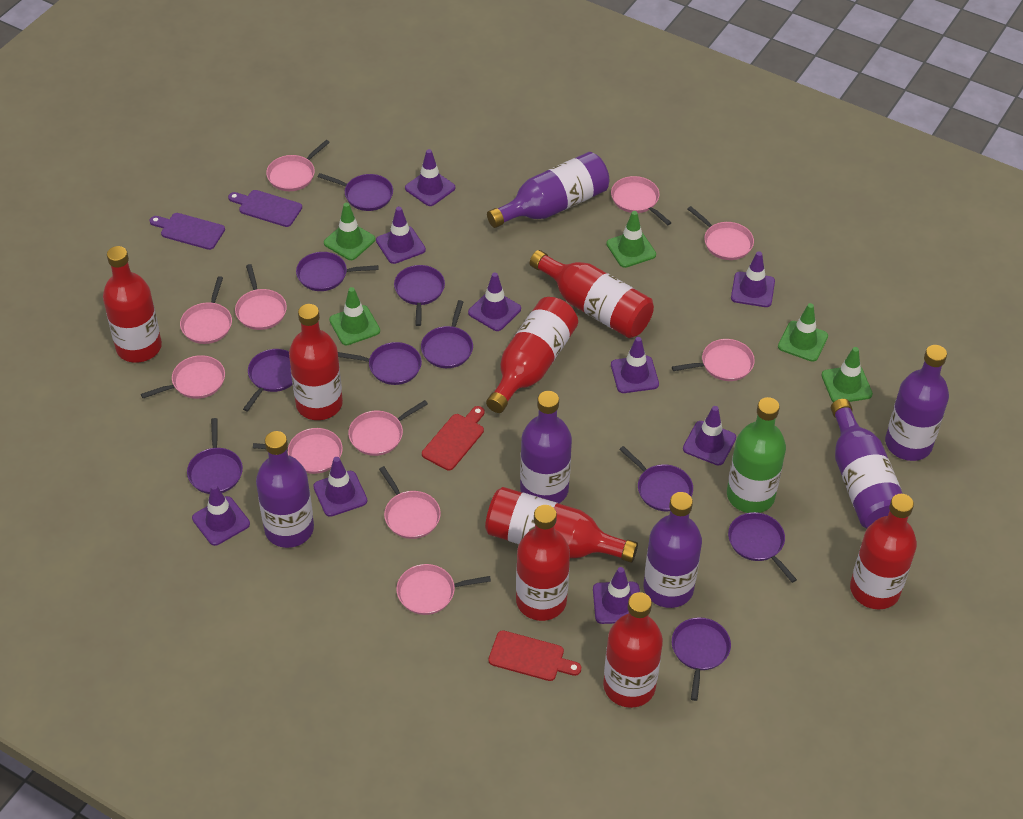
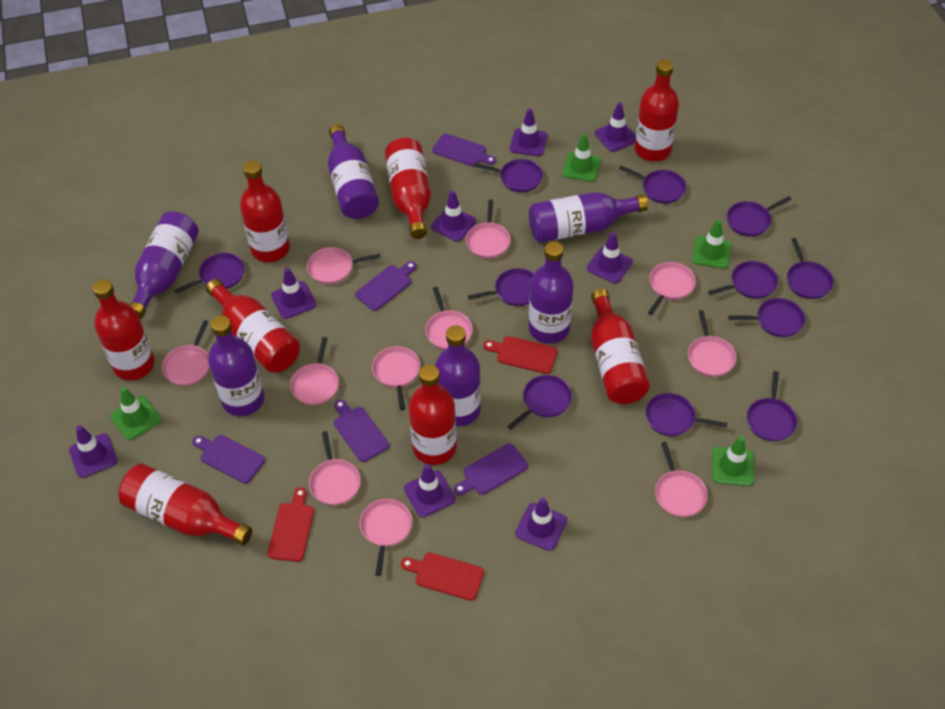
green bottle: 1 -> 0
green traffic cone: 5 -> 4
purple cutting board: 2 -> 5
purple pan: 10 -> 11
purple traffic cone: 9 -> 8
red cutting board: 2 -> 3

